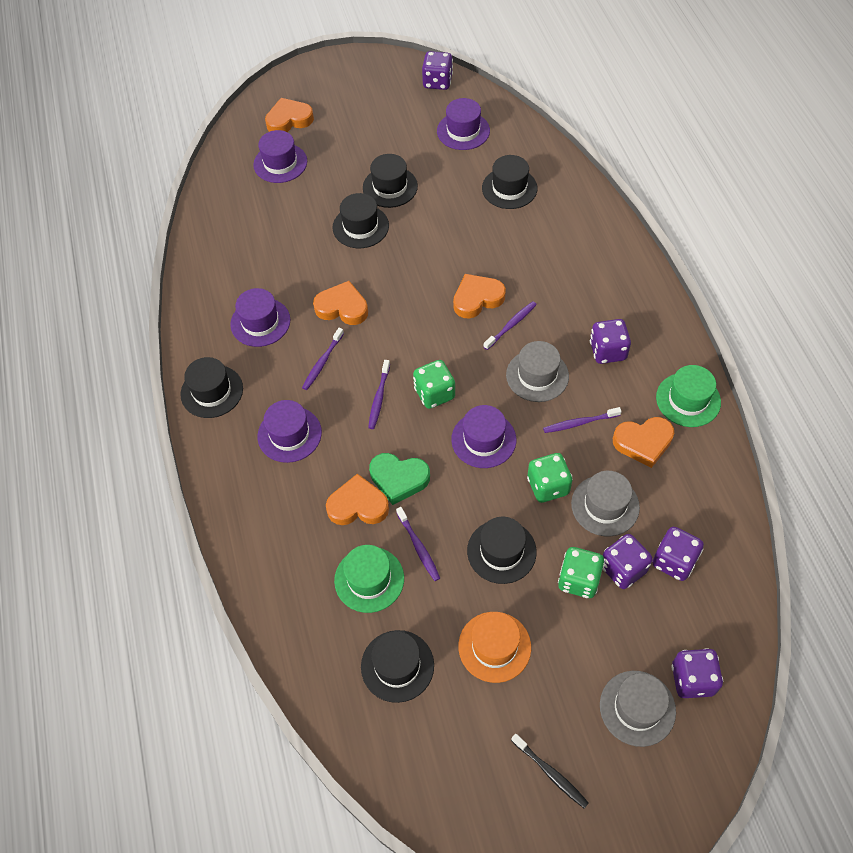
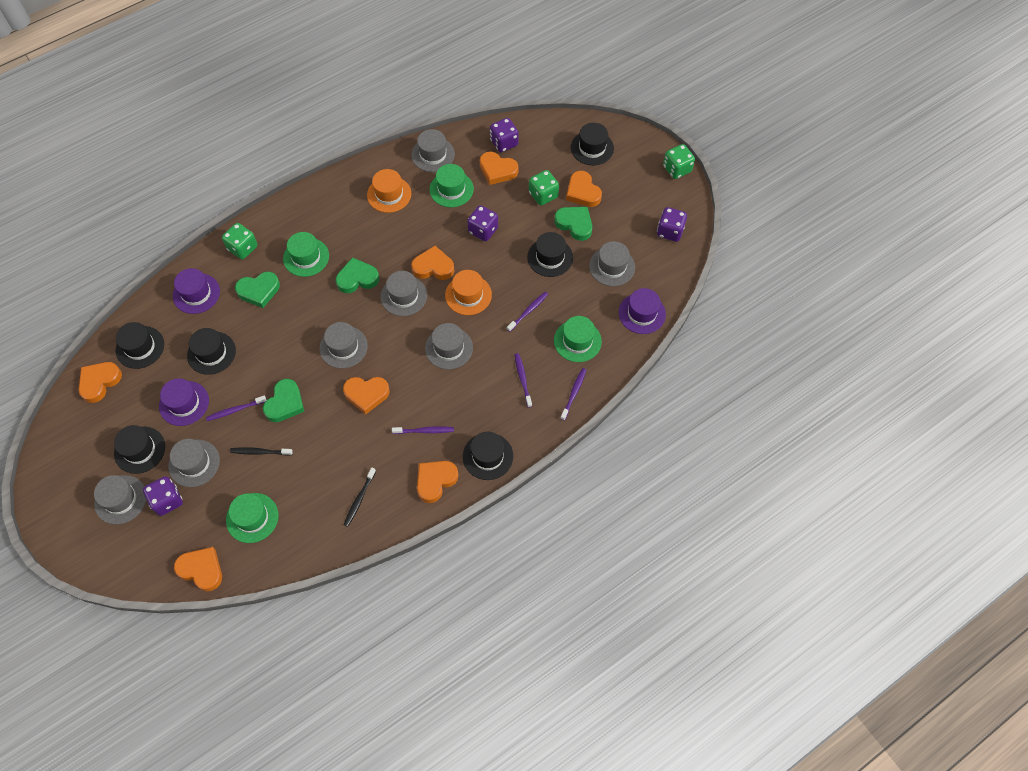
black toothbrush: 1 -> 2
green hat: 2 -> 4
green heart: 1 -> 4
grey hat: 3 -> 7
orange hat: 1 -> 2
orange heart: 5 -> 7
purple dice: 5 -> 4
purple hat: 5 -> 3

